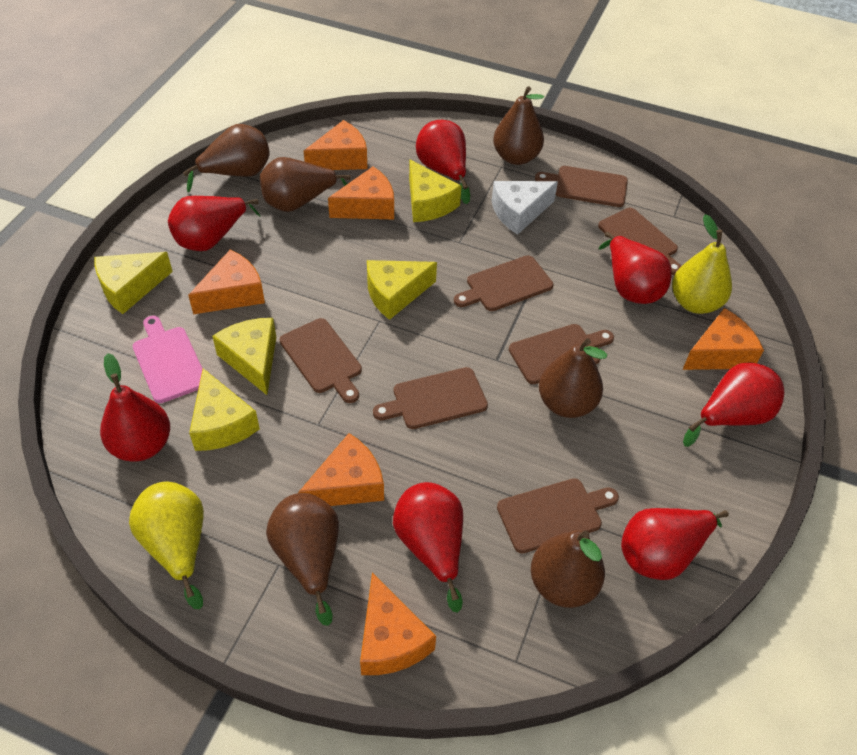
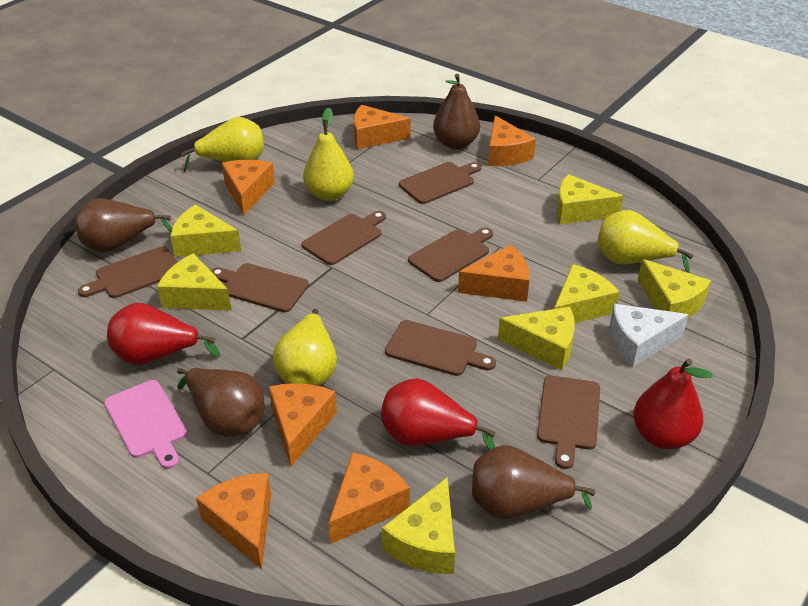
brown pear: 6 -> 4
orange cheese: 6 -> 7
red pear: 7 -> 3
yellow cheese: 5 -> 7
yellow pear: 2 -> 4

